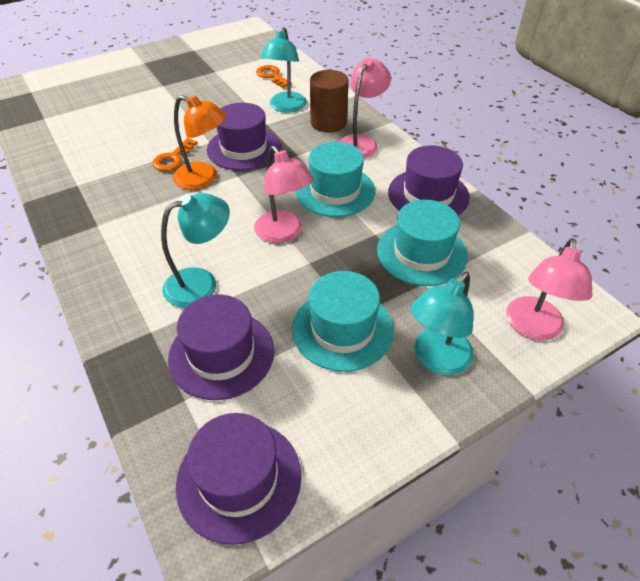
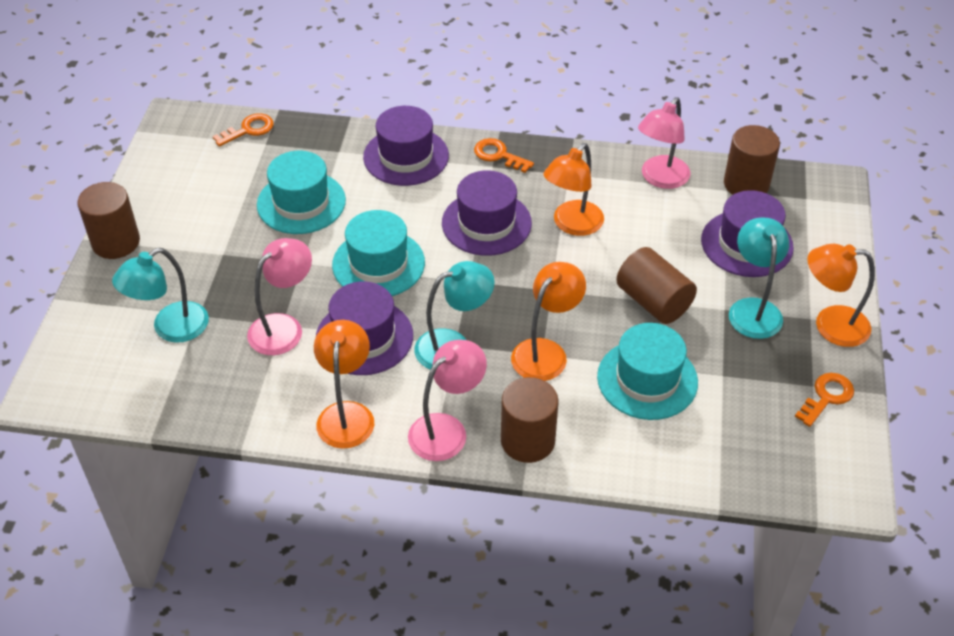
brown cylinder: 1 -> 4
orange key: 2 -> 3
orange lamp: 1 -> 4

